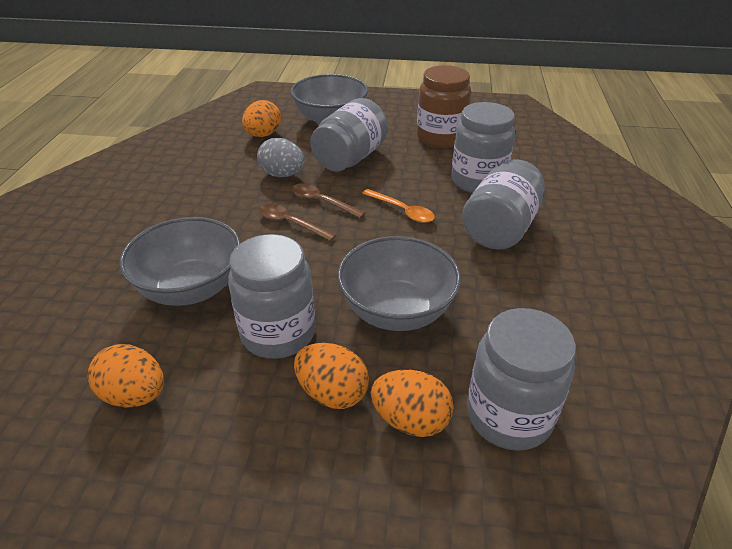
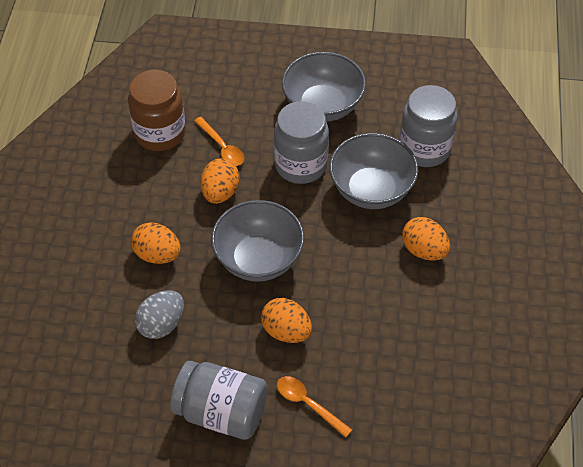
brown spoon: 2 -> 0
grey jar: 5 -> 3
orange spoon: 1 -> 2

